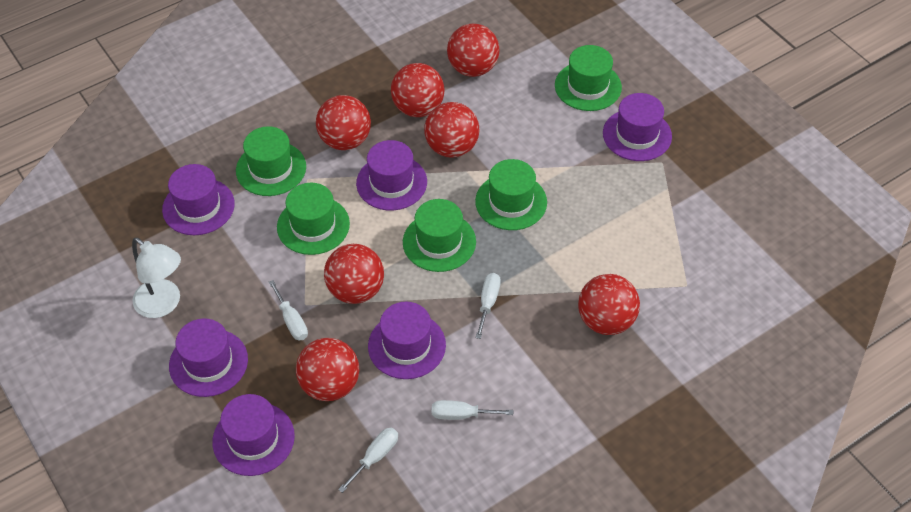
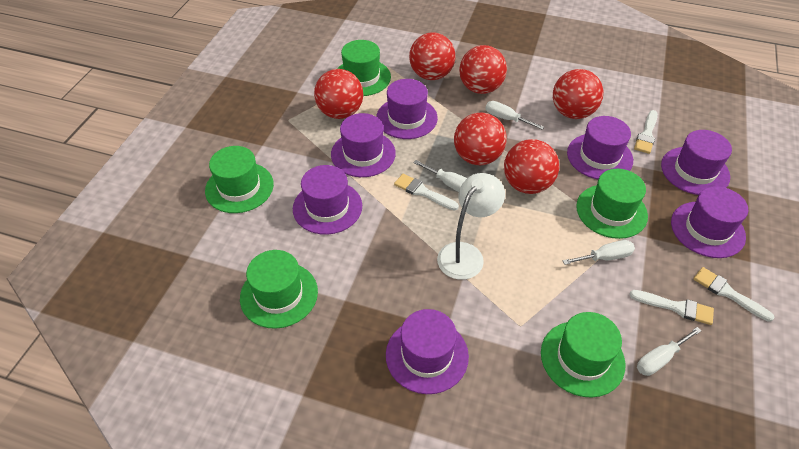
purple hat: 6 -> 7
red ball: 7 -> 6
white brush: 0 -> 4

